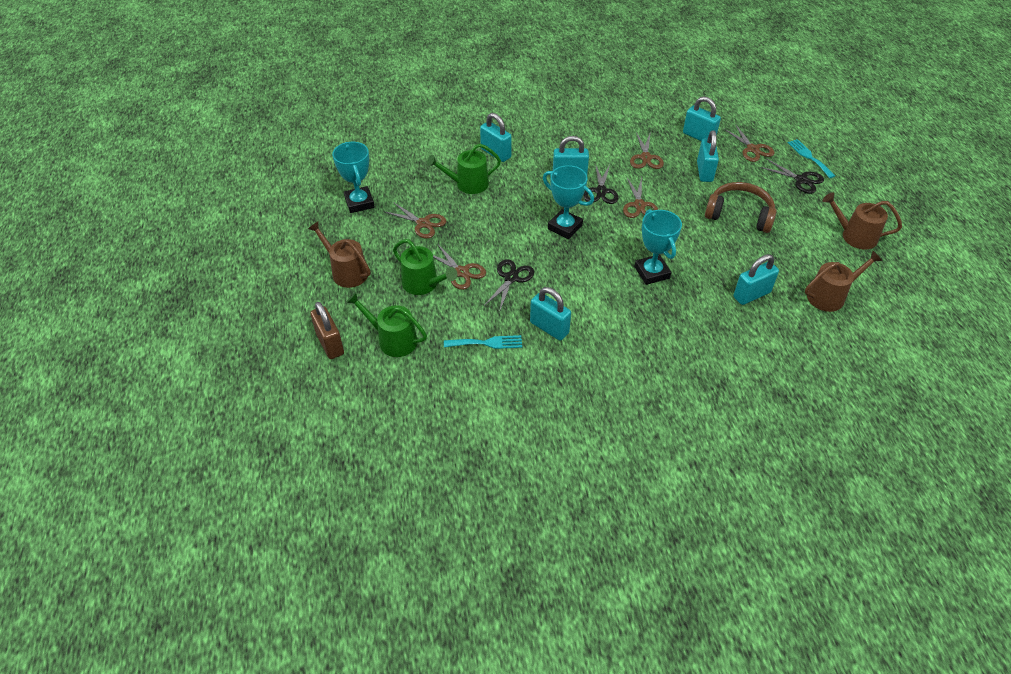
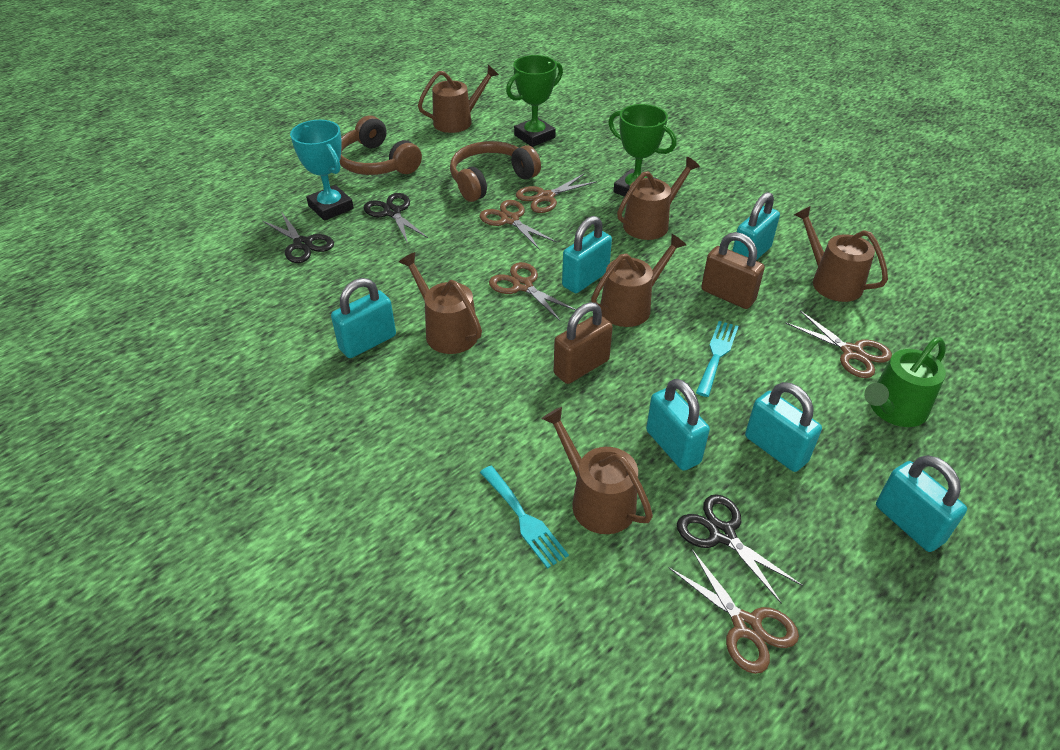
brown headphones: 1 -> 2
brown padlock: 1 -> 2
brown watering can: 3 -> 6
green trophy: 0 -> 2
green watering can: 3 -> 1
turquoise trophy: 3 -> 1

